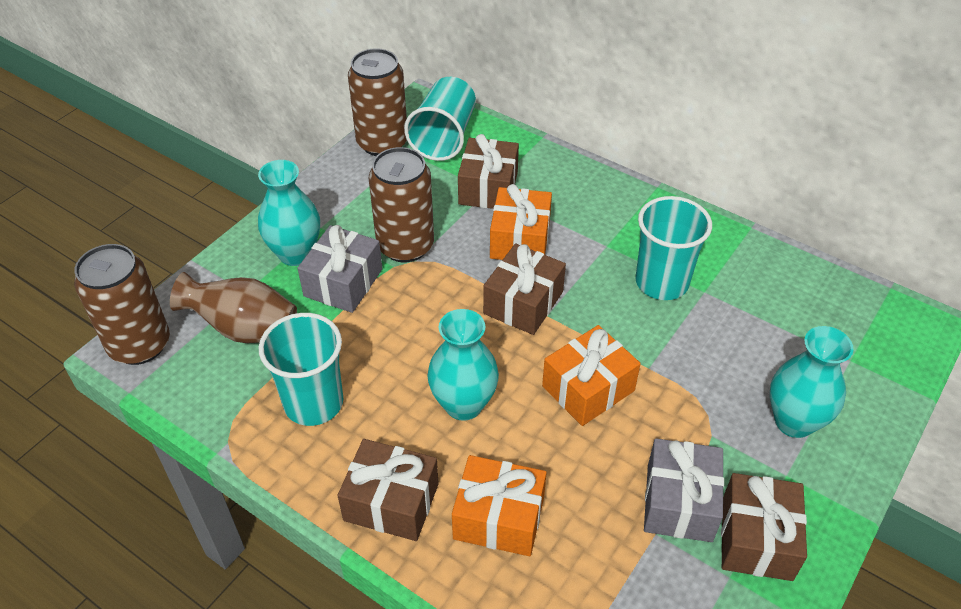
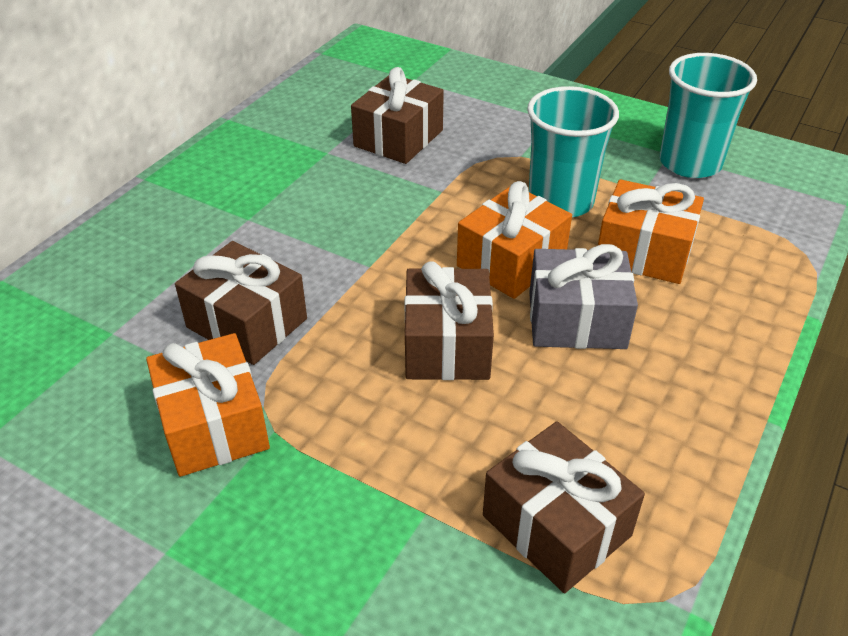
brown can: 3 -> 0
brown vase: 1 -> 0
grey gift: 2 -> 1
turquoise cup: 3 -> 2
turquoise vase: 3 -> 0

